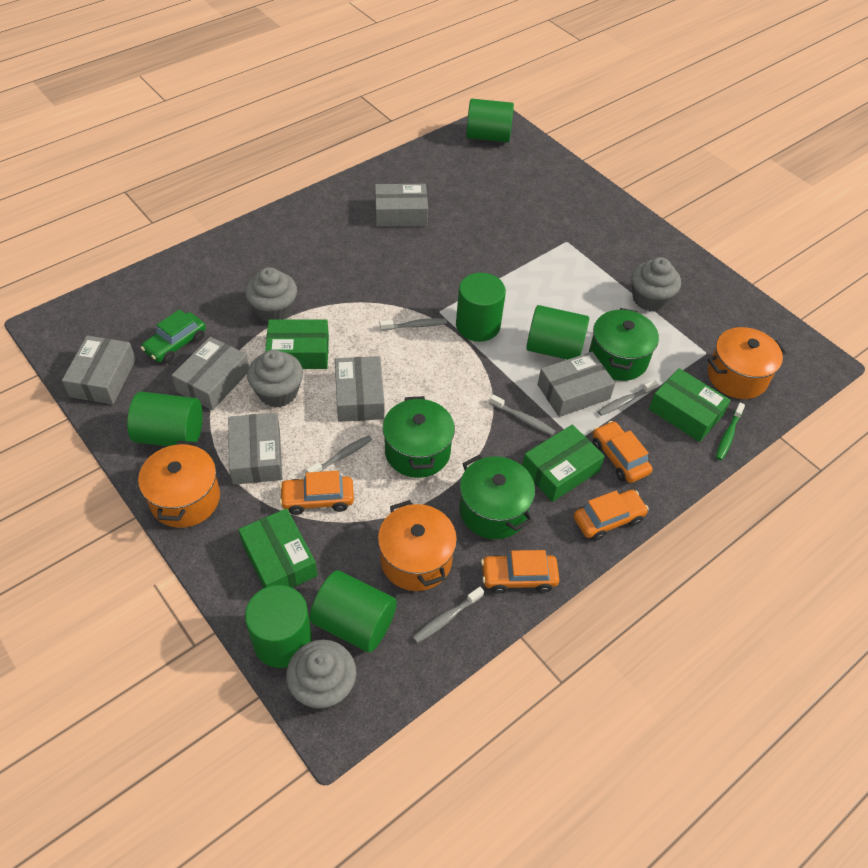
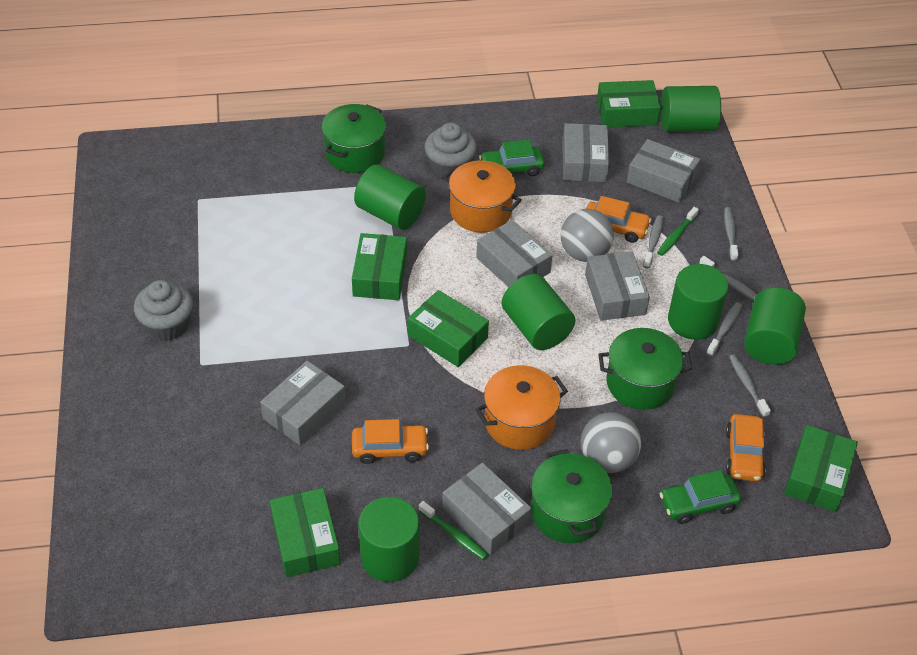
green box: 4 -> 5
green car: 1 -> 2
green toothbrush: 1 -> 2
grey ball: 0 -> 2
grey cupcake: 4 -> 2
orange car: 4 -> 3
orange pot: 3 -> 2

